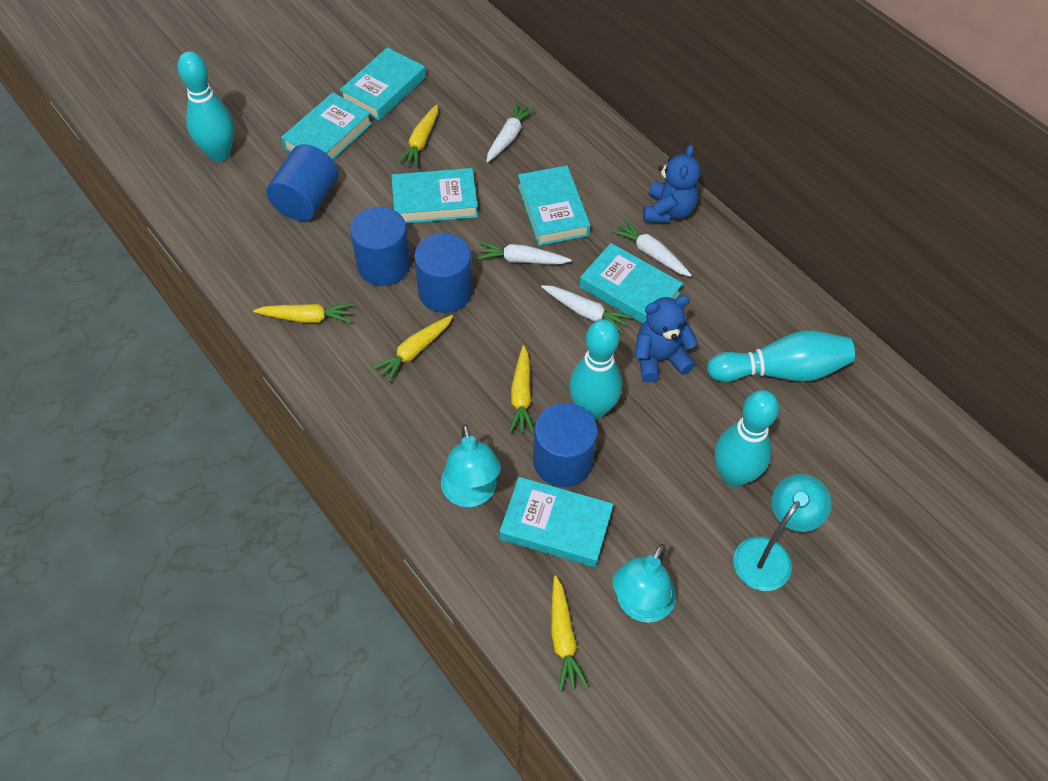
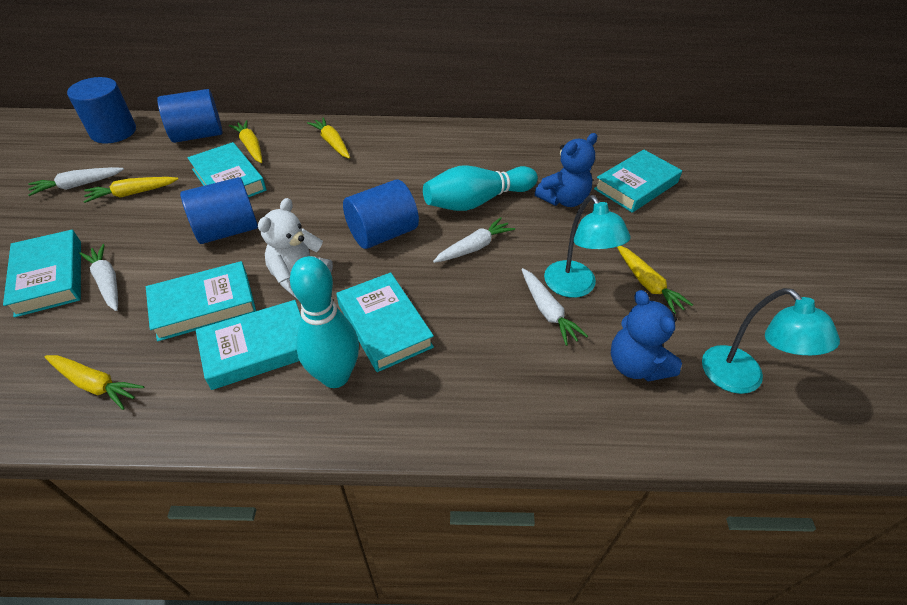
turquoise bowling pin: 4 -> 2
turquoise lamp: 3 -> 2
white teddy bear: 0 -> 1

